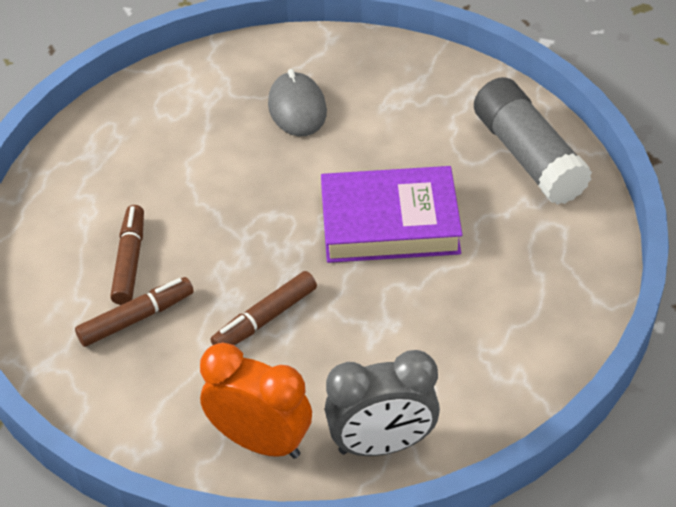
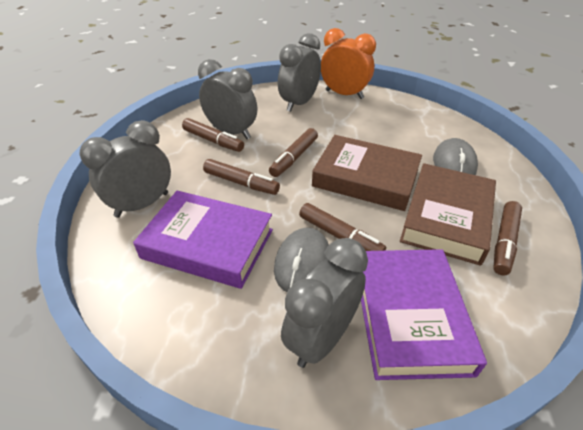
brown book: 0 -> 2
brown marker: 3 -> 5
grey clock: 1 -> 4
grey glue stick: 1 -> 0
grey mouse: 1 -> 2
purple book: 1 -> 2

